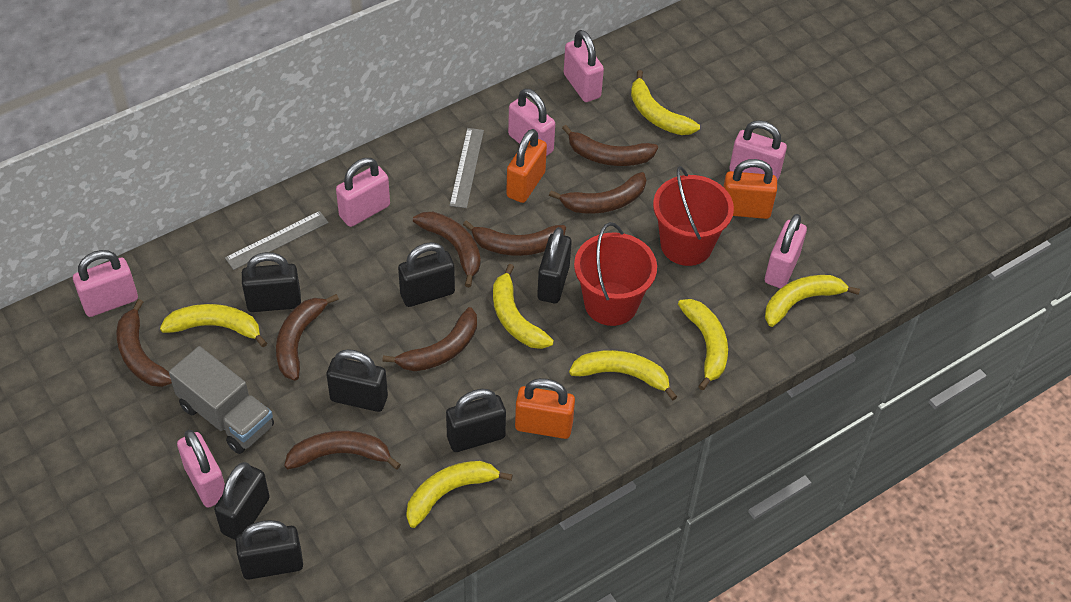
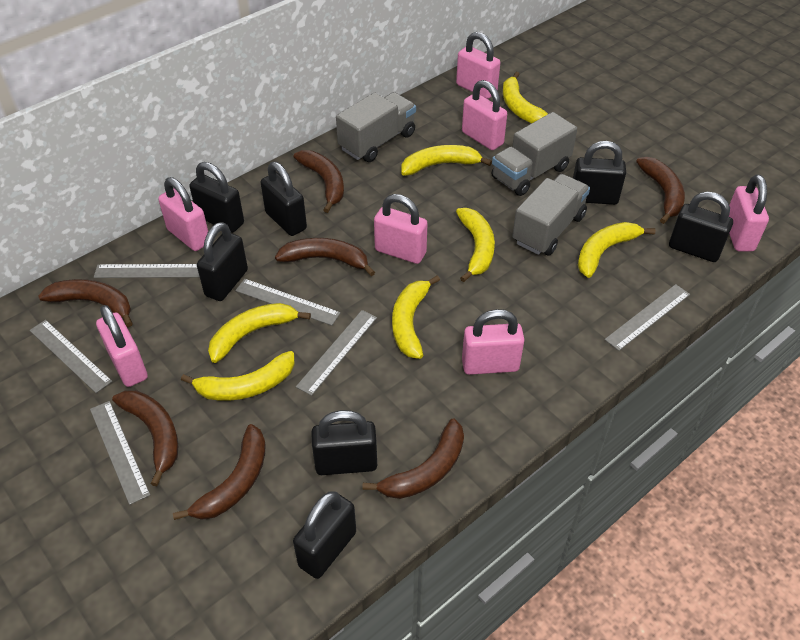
brown banana: 8 -> 7
grey ruler: 2 -> 6
grey truck: 1 -> 3
orange padlock: 3 -> 0
red bucket: 2 -> 0

